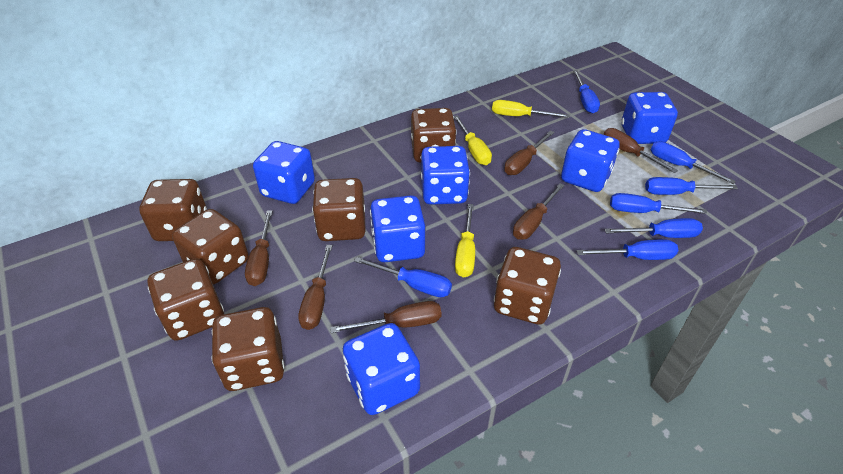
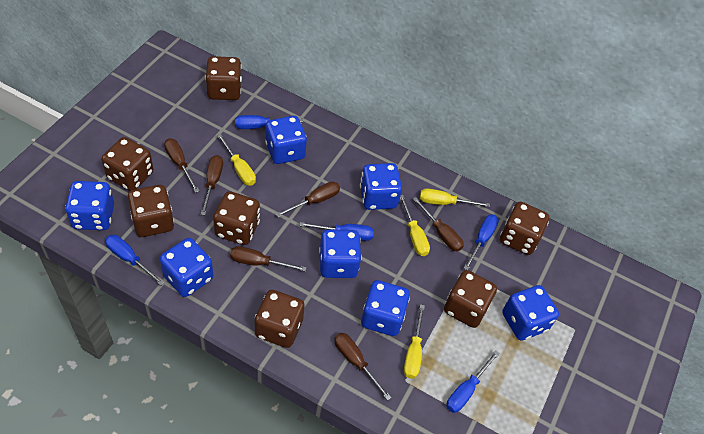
blue dice: 6 -> 7
blue screwdriver: 7 -> 5
yellow screwdriver: 3 -> 4

